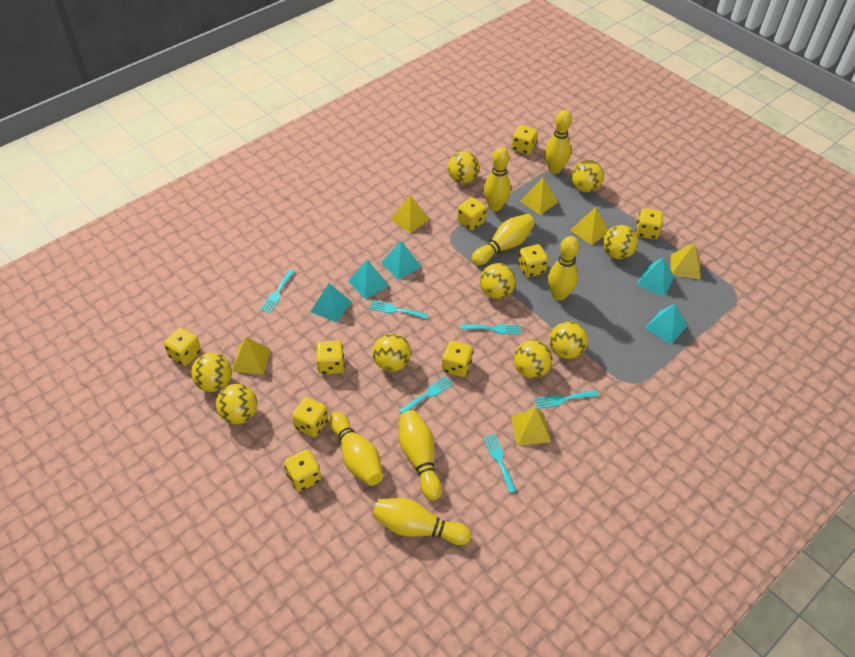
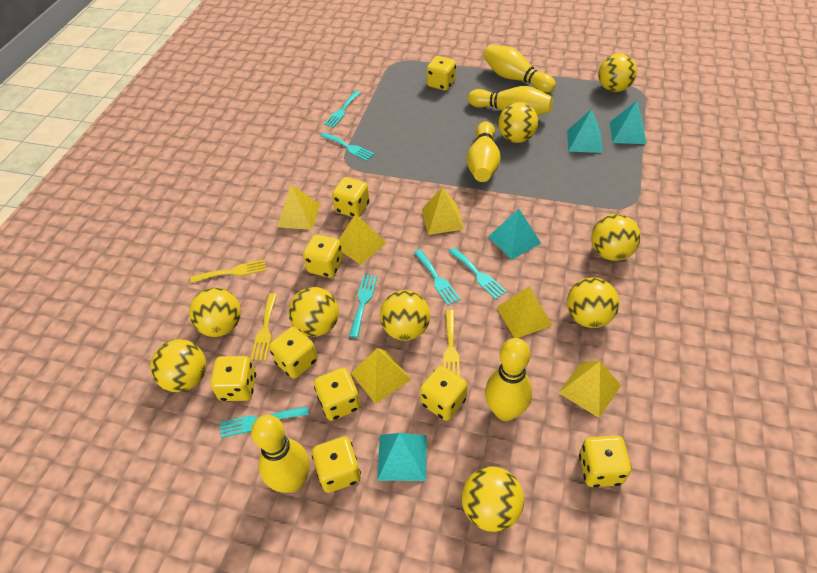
turquoise pyramid: 5 -> 4
yellow bowling pin: 7 -> 5
yellow fork: 0 -> 3

